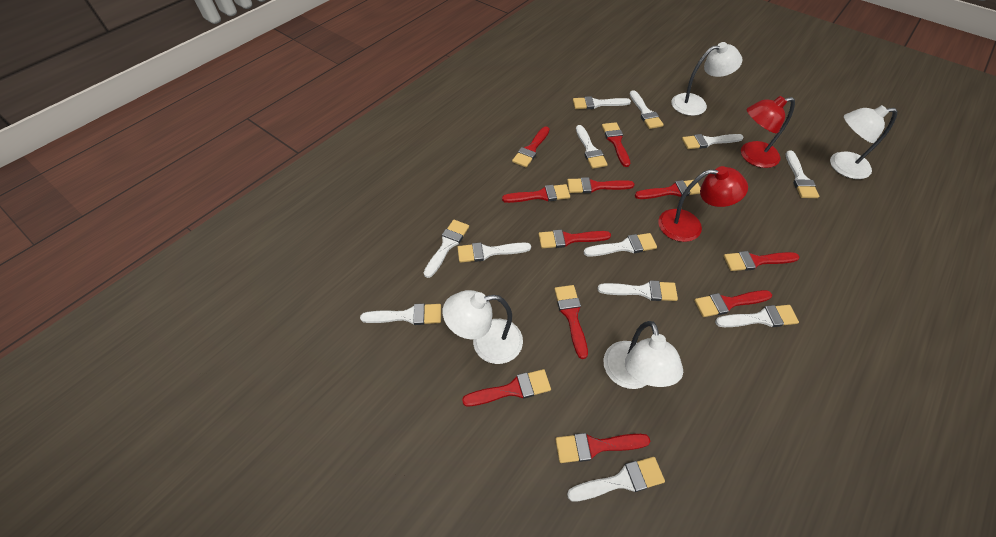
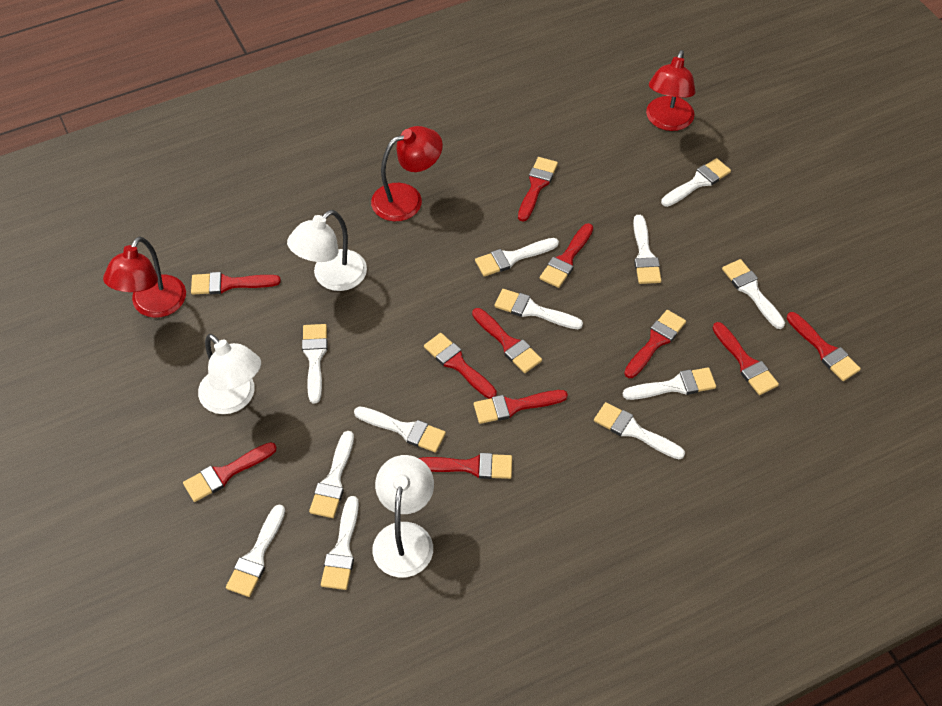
red lamp: 2 -> 3
white lamp: 4 -> 3

